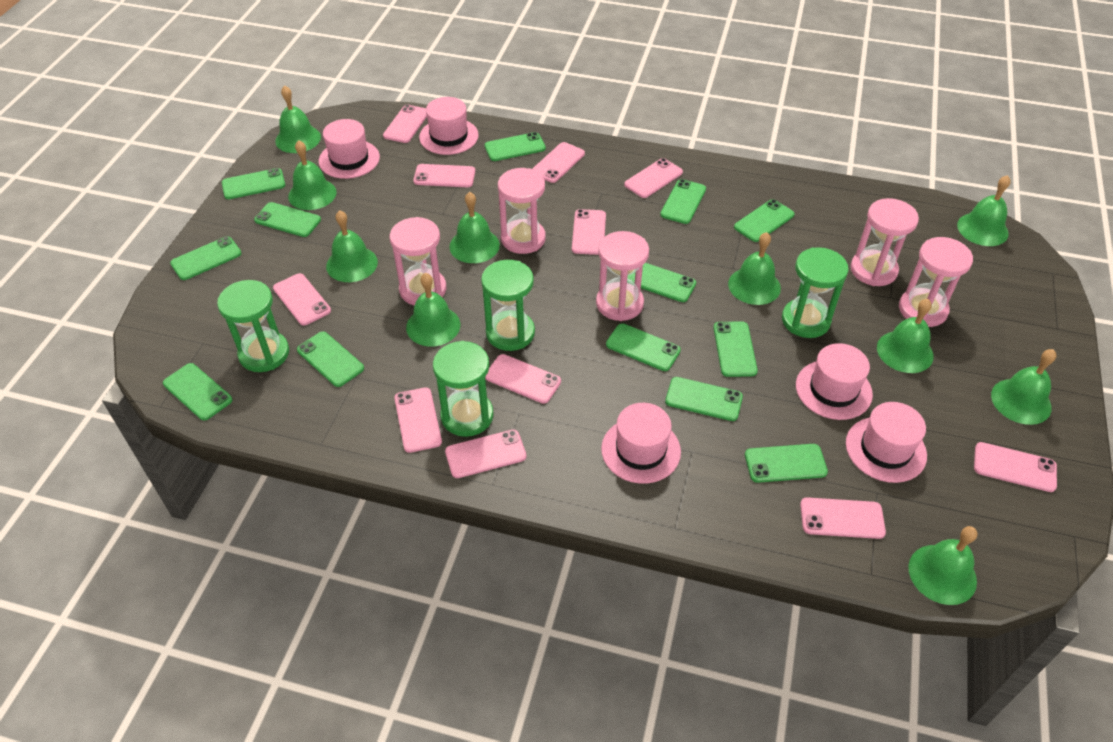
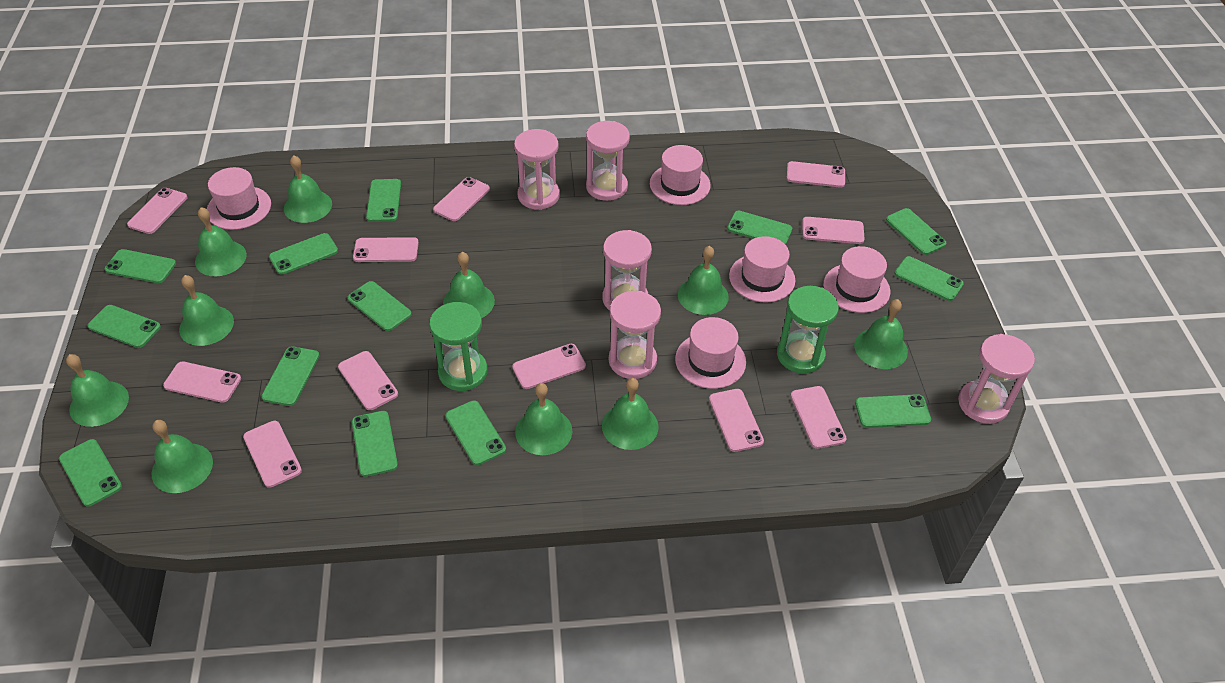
green hourglass: 4 -> 2

